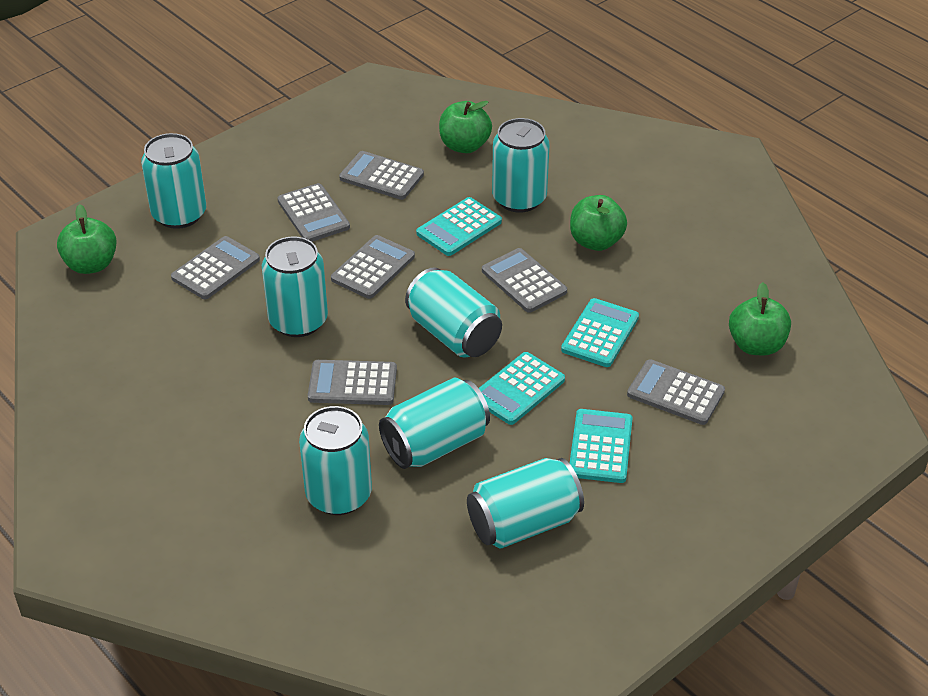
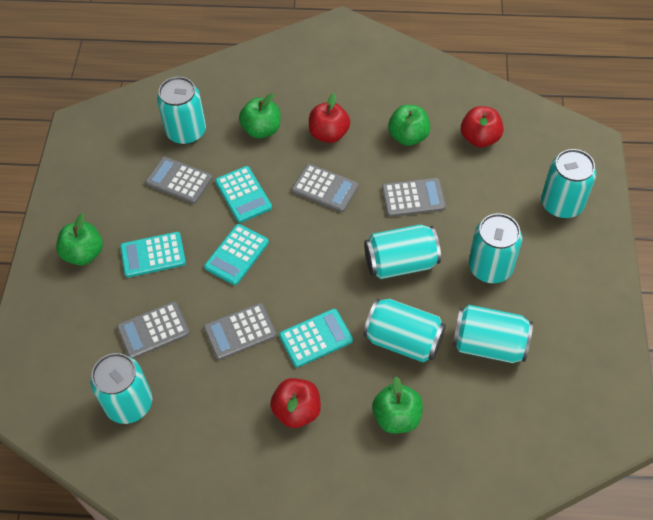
grey calculator: 7 -> 5
red apple: 0 -> 3

